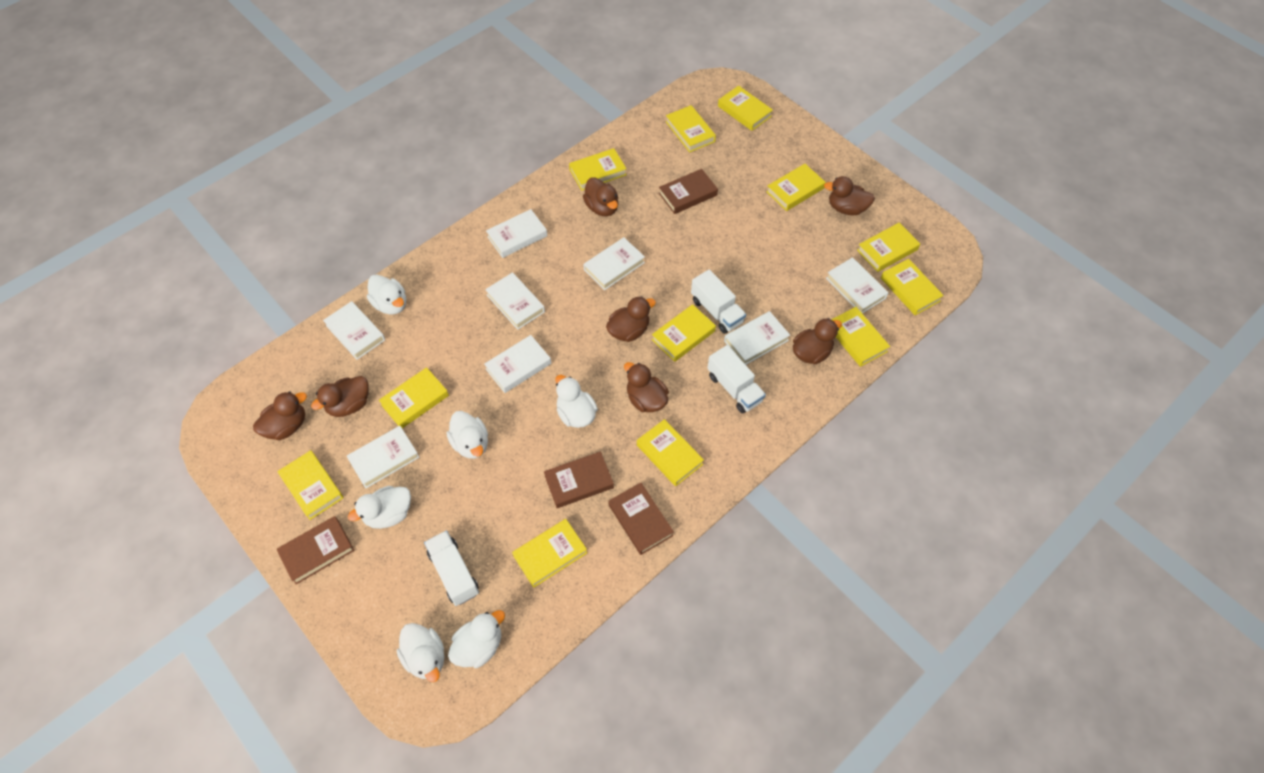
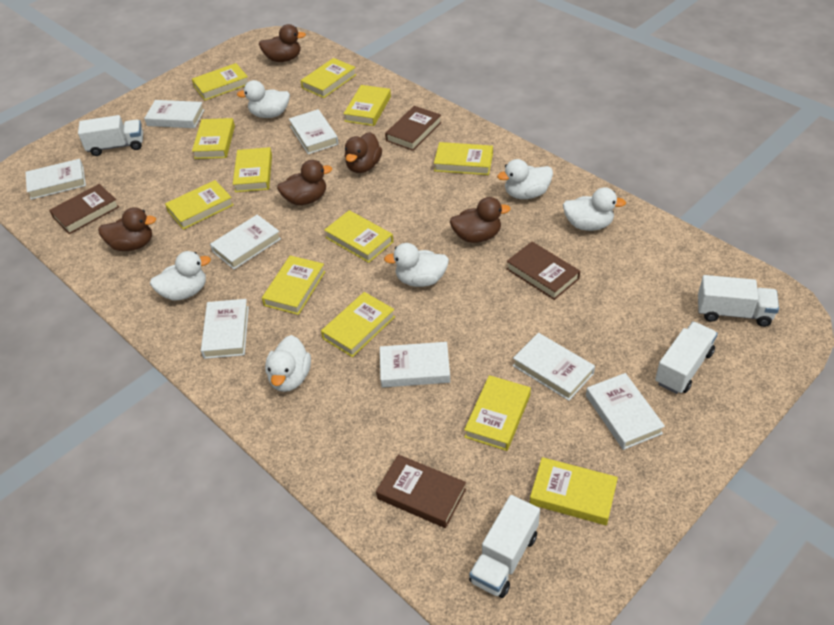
brown duck: 7 -> 5
white truck: 3 -> 4

